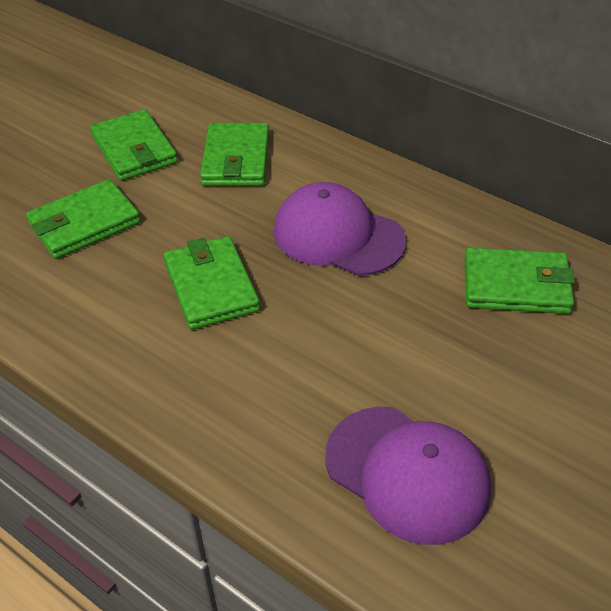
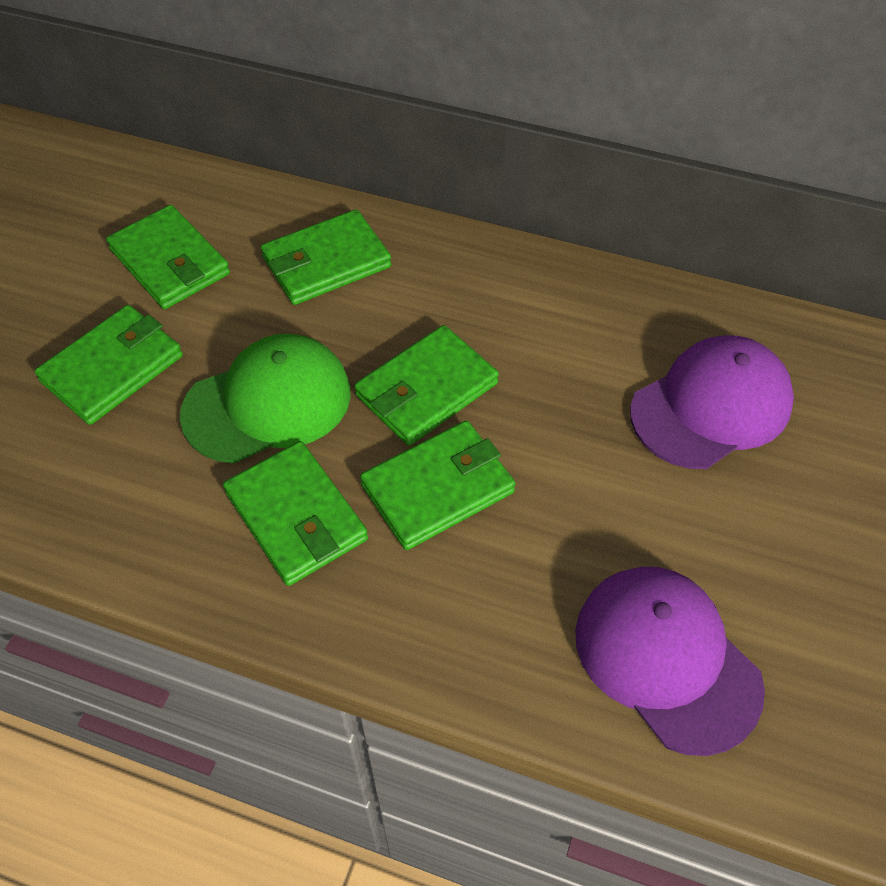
green cap: 0 -> 1
green wallet: 5 -> 6

